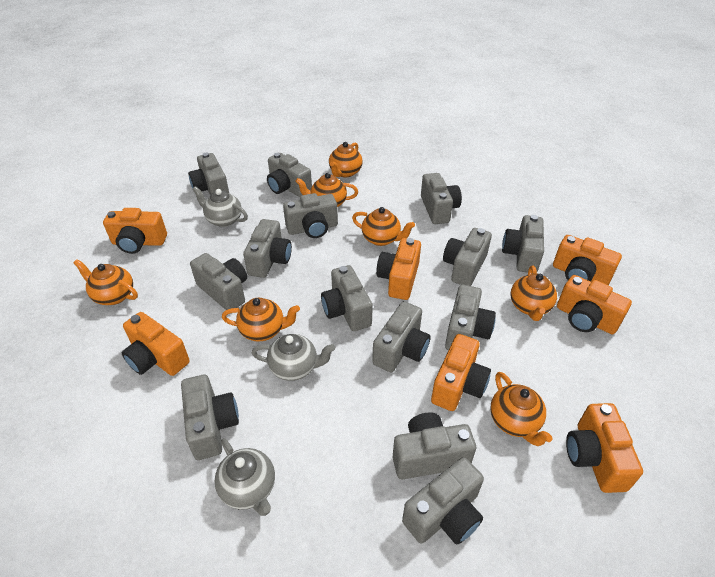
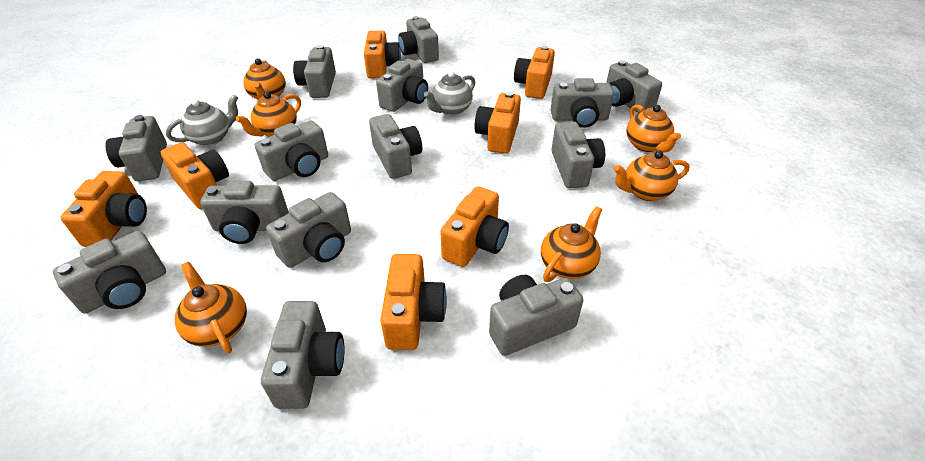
grey teapot: 3 -> 2
orange teapot: 7 -> 6

